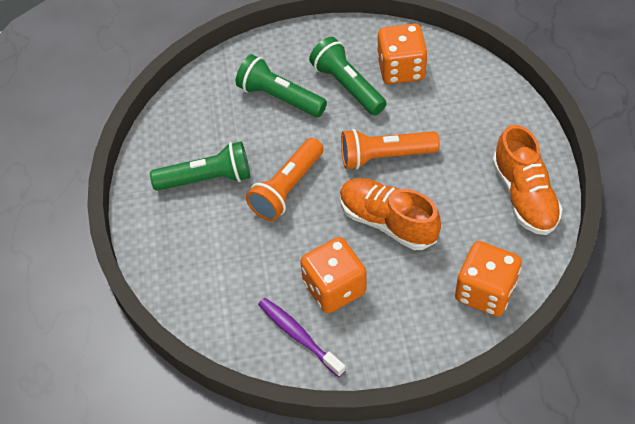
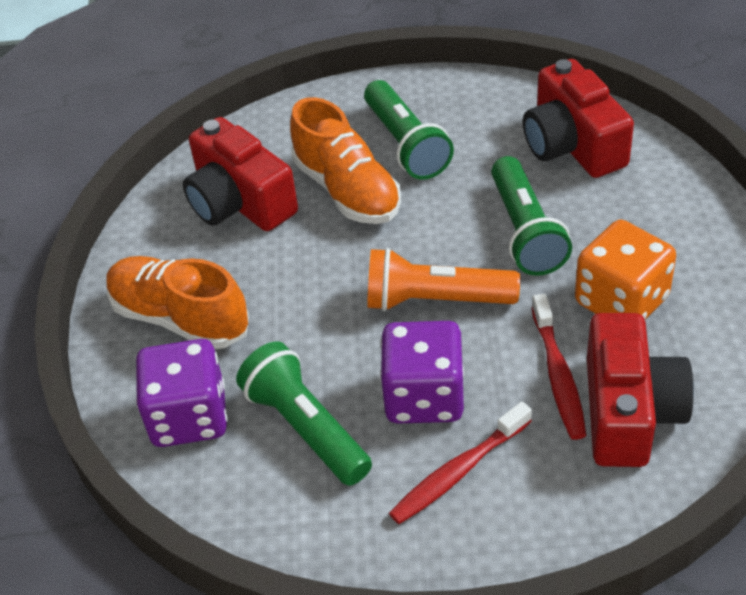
orange dice: 3 -> 1
orange flashlight: 2 -> 1
purple dice: 0 -> 2
purple toothbrush: 1 -> 0
red camera: 0 -> 3
red toothbrush: 0 -> 2

